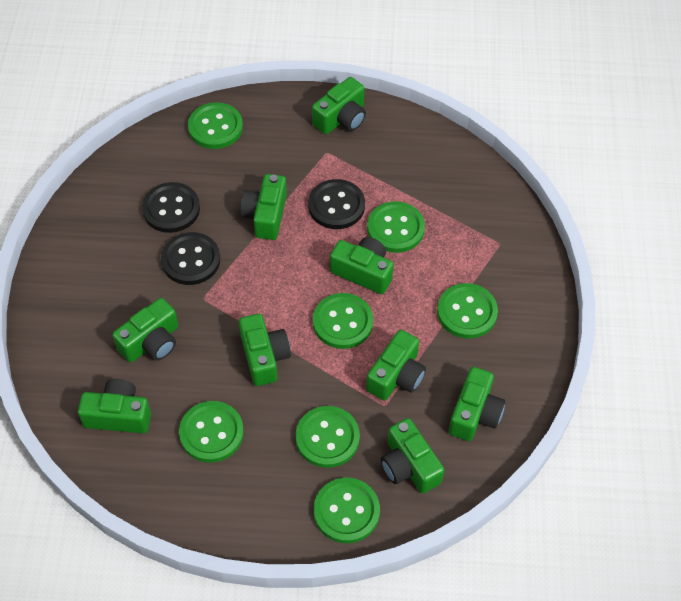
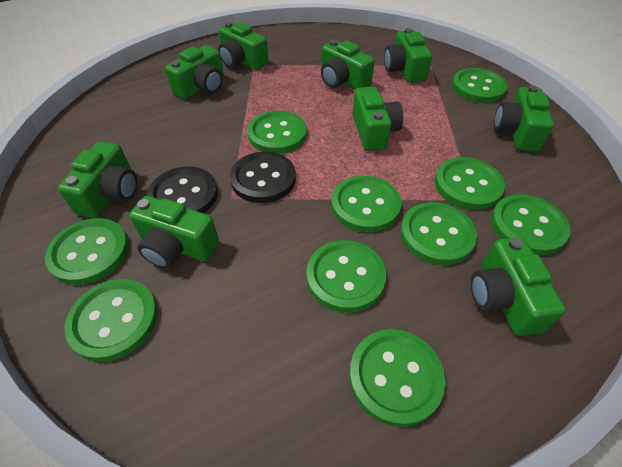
black button: 3 -> 2
green button: 7 -> 10

